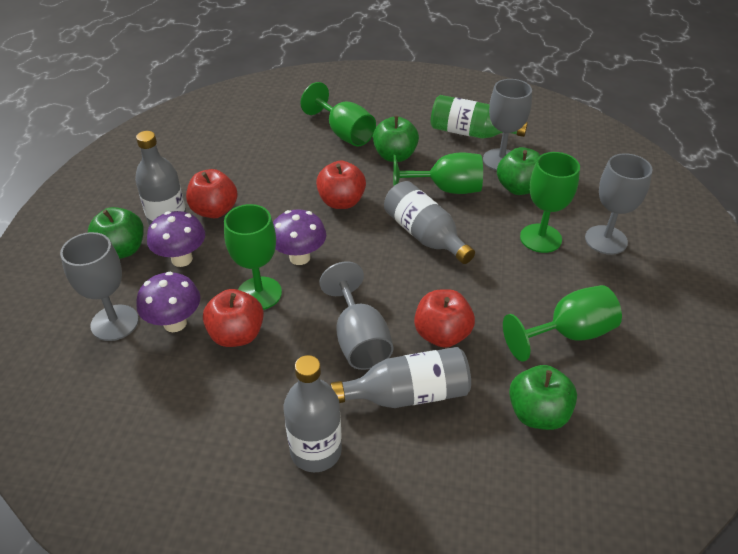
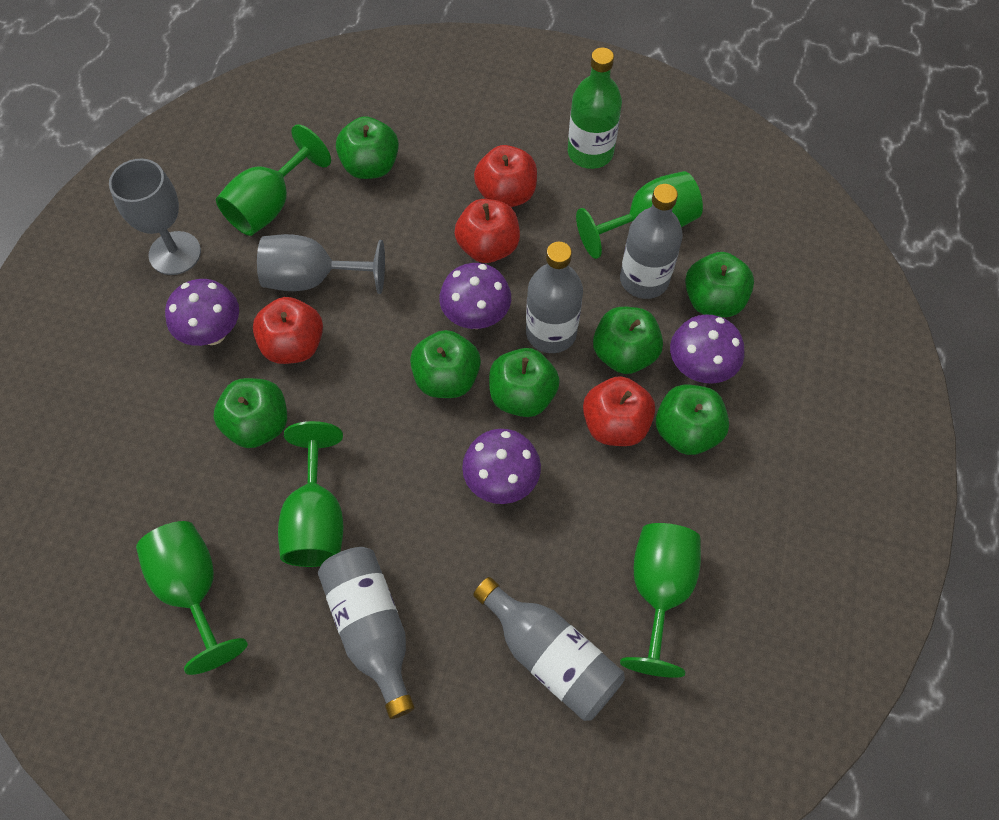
green apple: 4 -> 7
grey goblet: 4 -> 2
purple mushroom: 3 -> 4

